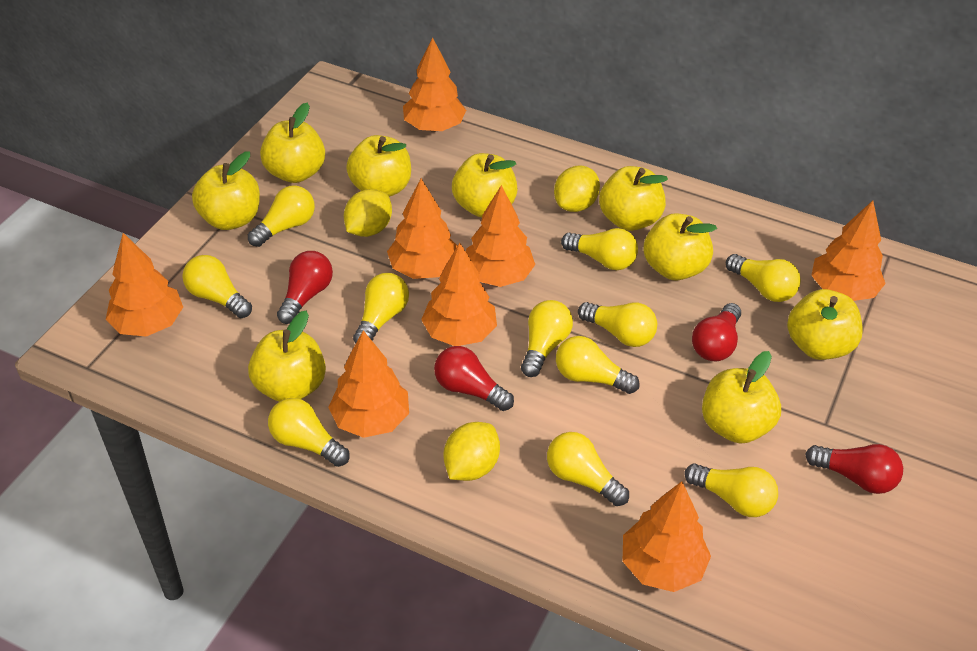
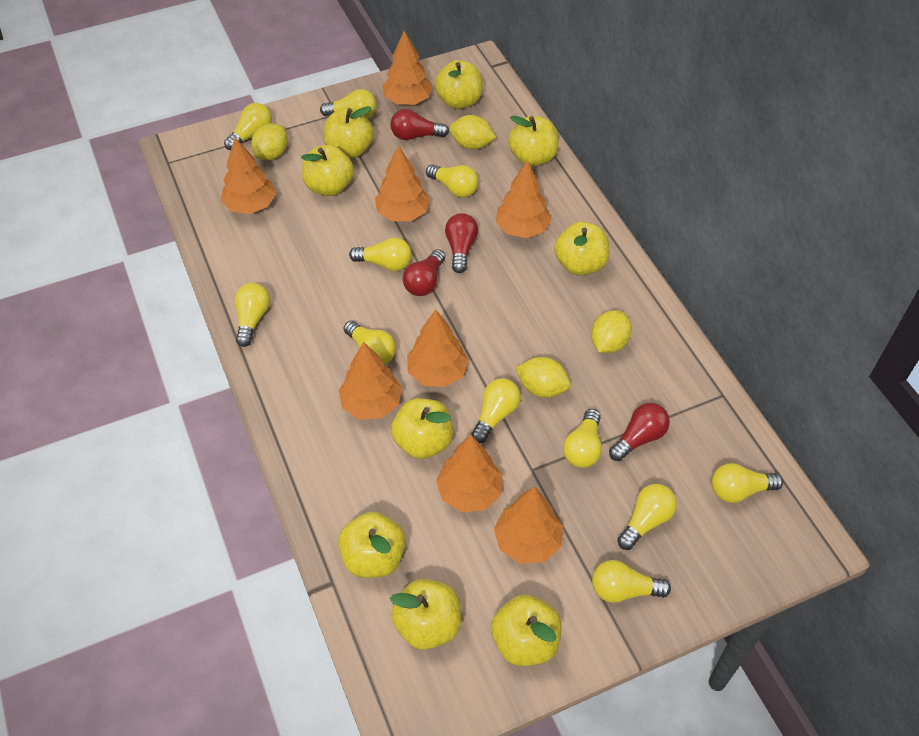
yellow lemon: 3 -> 4

